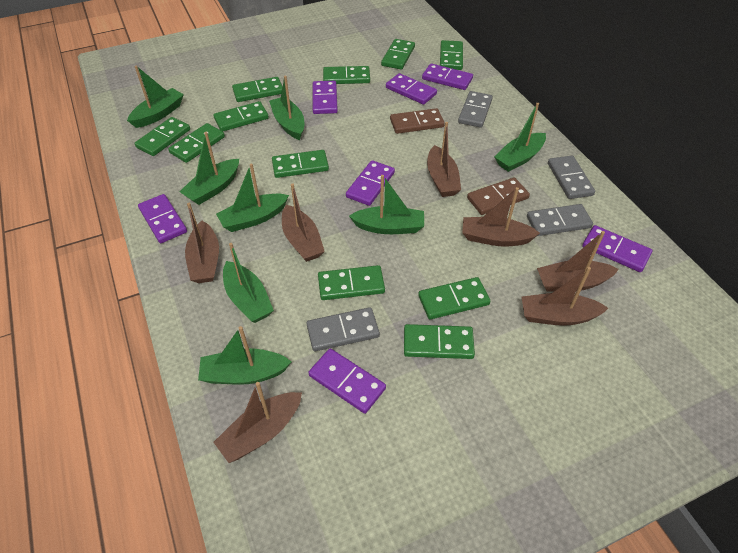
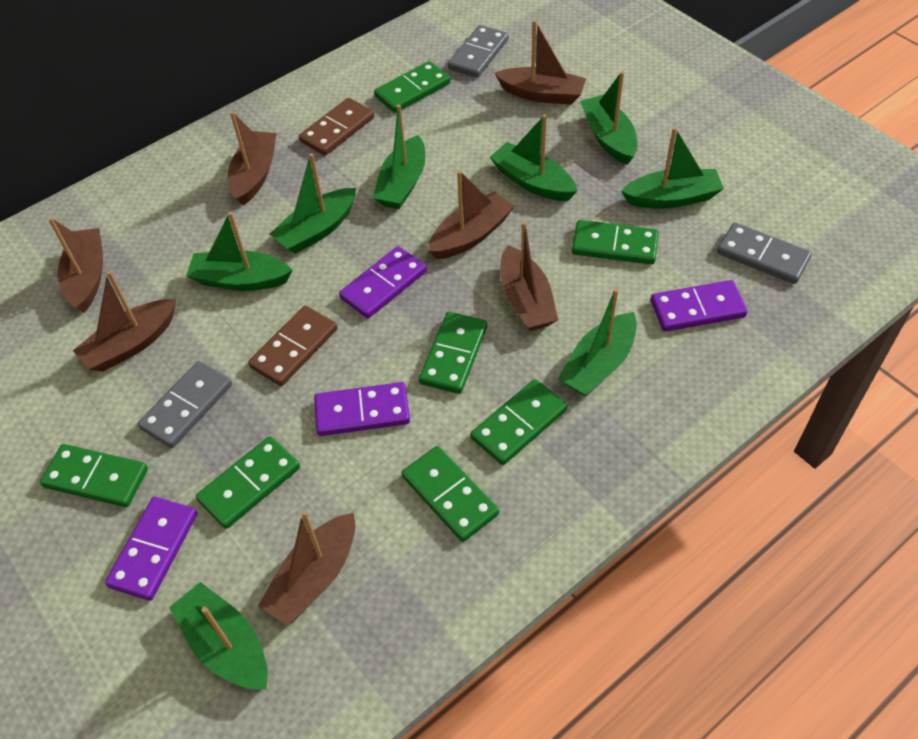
green domino: 11 -> 7
grey domino: 4 -> 3
purple domino: 7 -> 4

